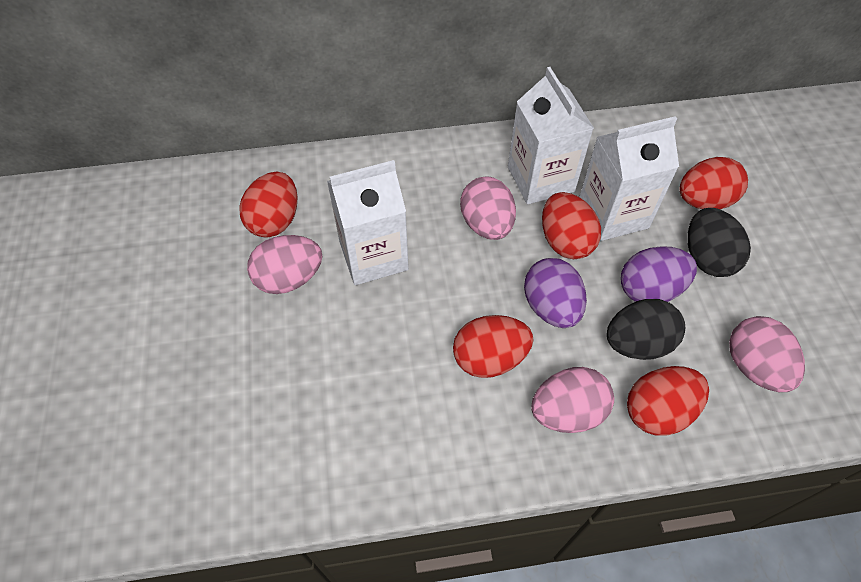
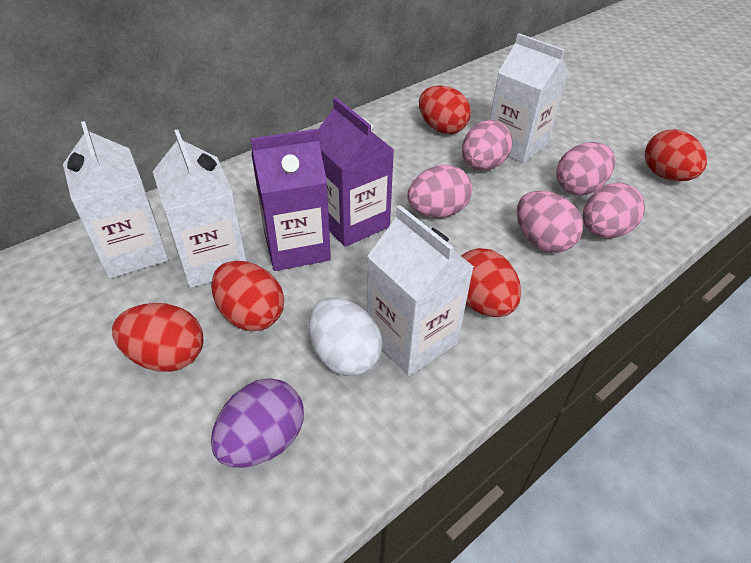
black egg: 2 -> 0
pink egg: 4 -> 5
purple carton: 0 -> 2
purple egg: 2 -> 1
white carton: 3 -> 4
white egg: 0 -> 1

